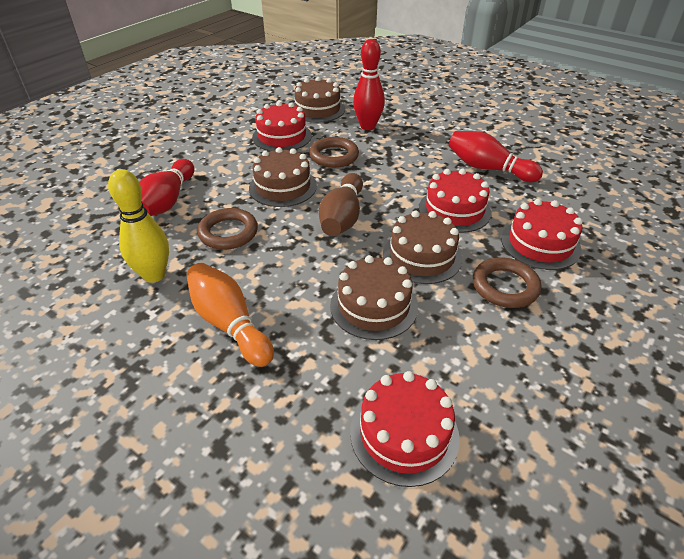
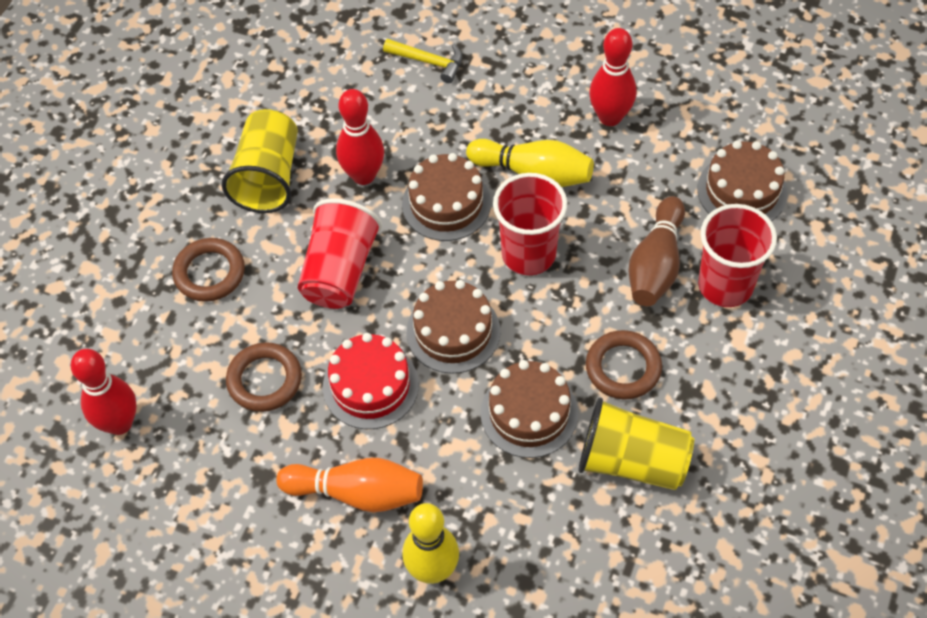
red cake: 4 -> 1
red cup: 0 -> 3
yellow bowling pin: 1 -> 2
yellow cup: 0 -> 2
yellow hammer: 0 -> 1

